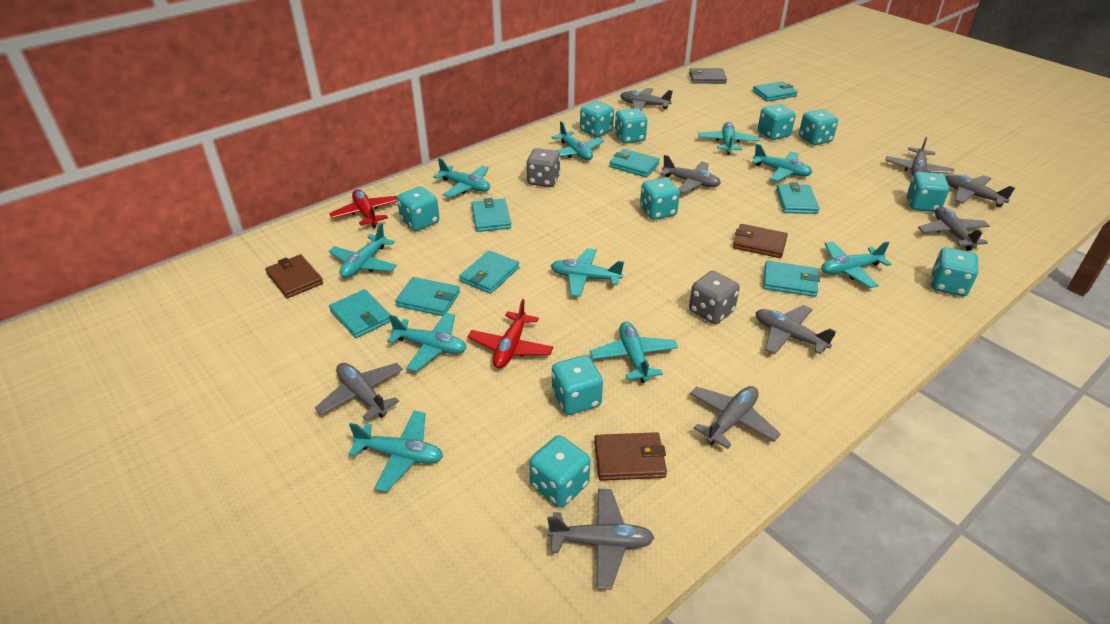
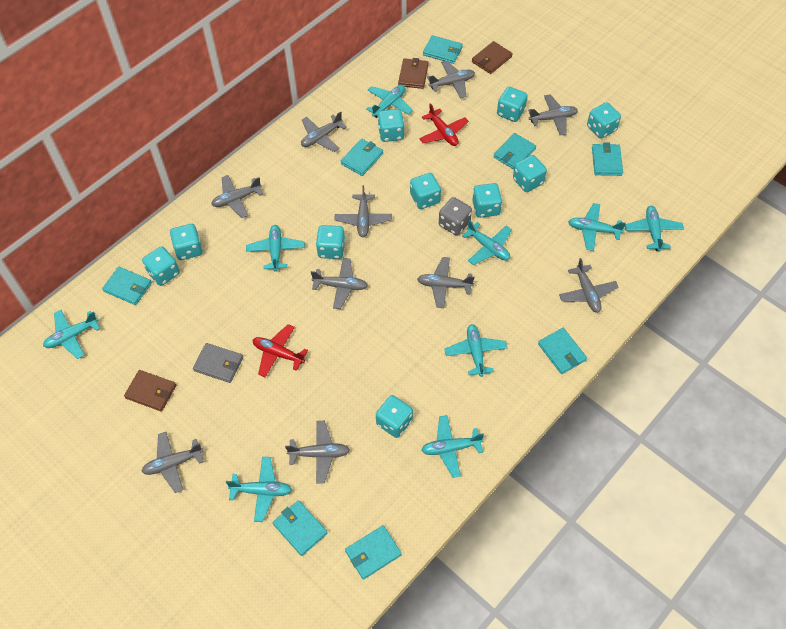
grey dice: 2 -> 1
grey plane: 9 -> 10
turquoise plane: 10 -> 9

